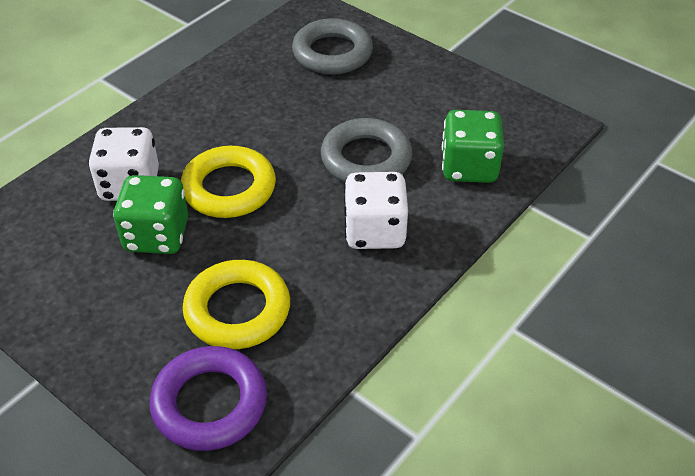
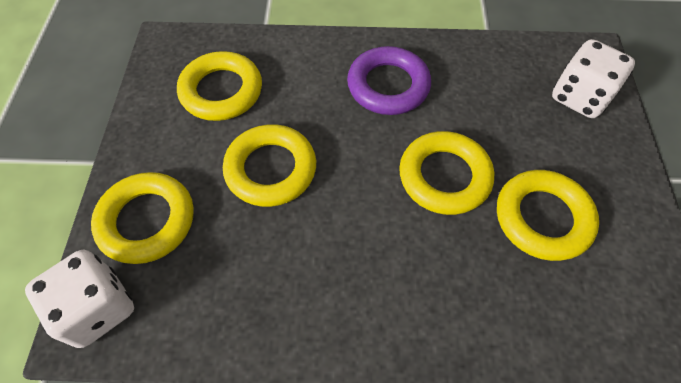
green dice: 2 -> 0
grey ring: 2 -> 0
yellow ring: 2 -> 5

